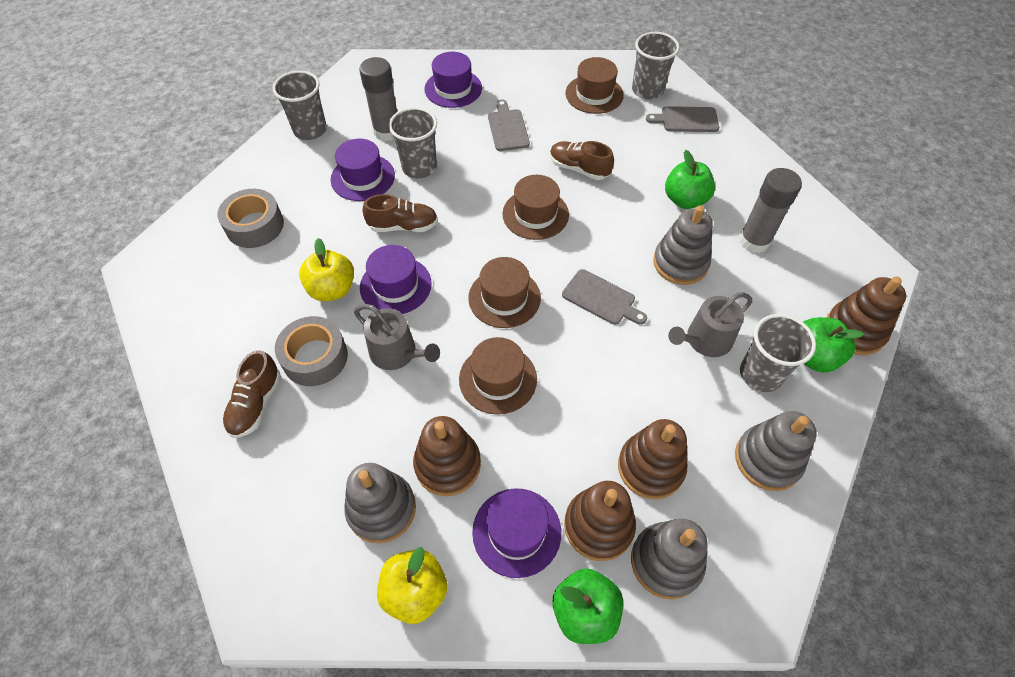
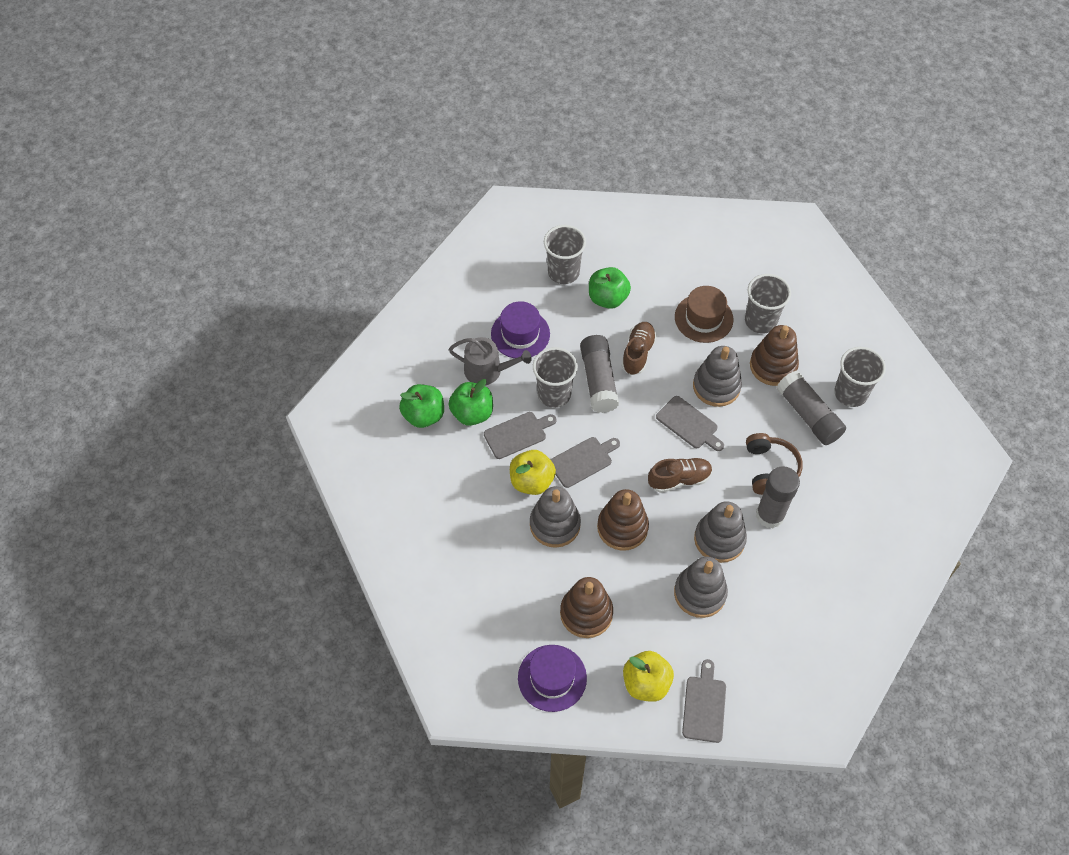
brown hat: 4 -> 1
brown headphones: 0 -> 1
brown shoe: 3 -> 2
brown stacking toy: 4 -> 3
grey cutting board: 3 -> 4
grey glue stick: 2 -> 3
grey tape: 2 -> 0
grey watering can: 2 -> 1
purple hat: 4 -> 2

